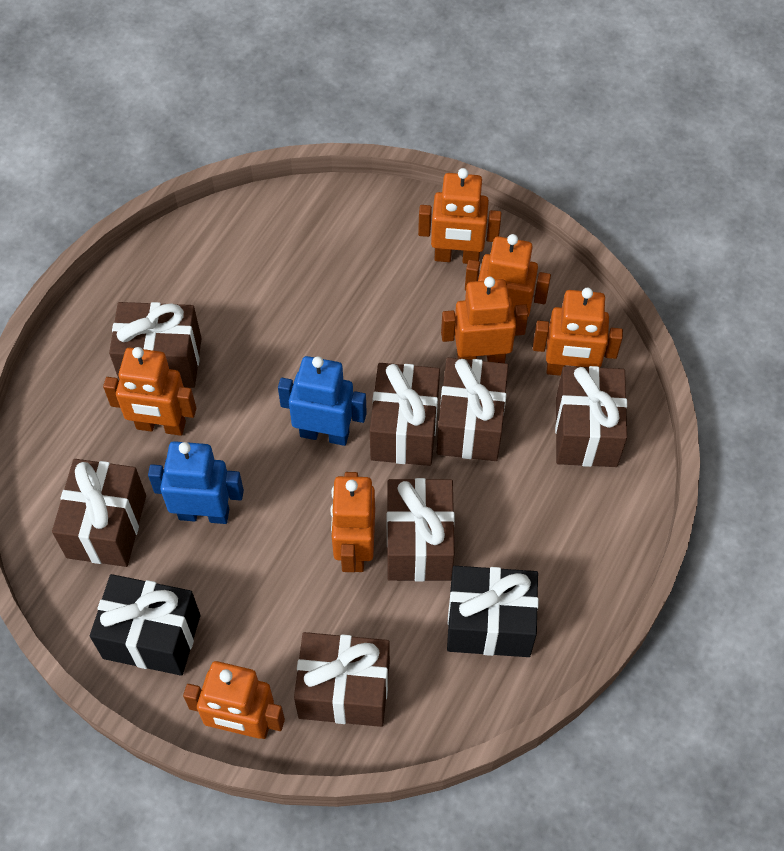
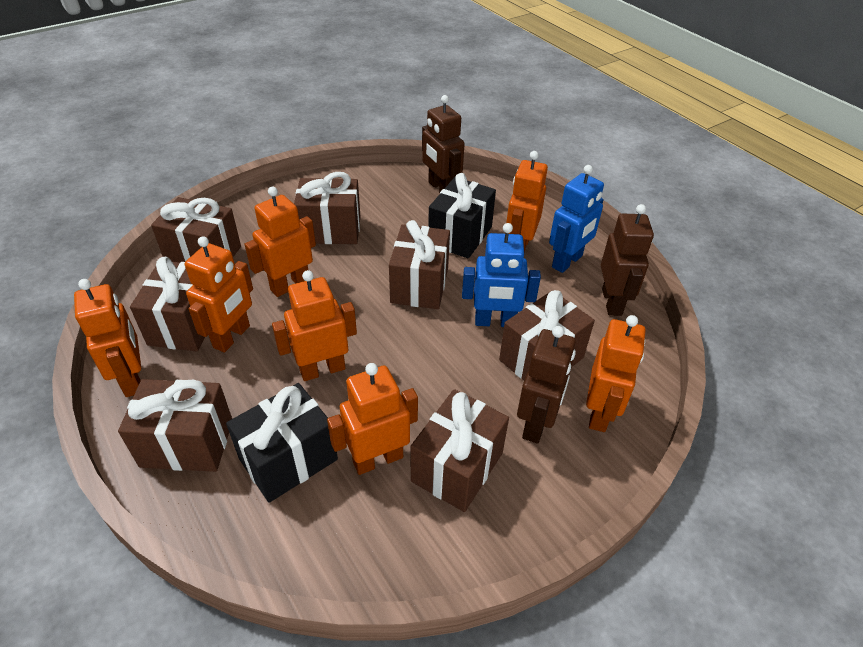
brown robot: 0 -> 3

